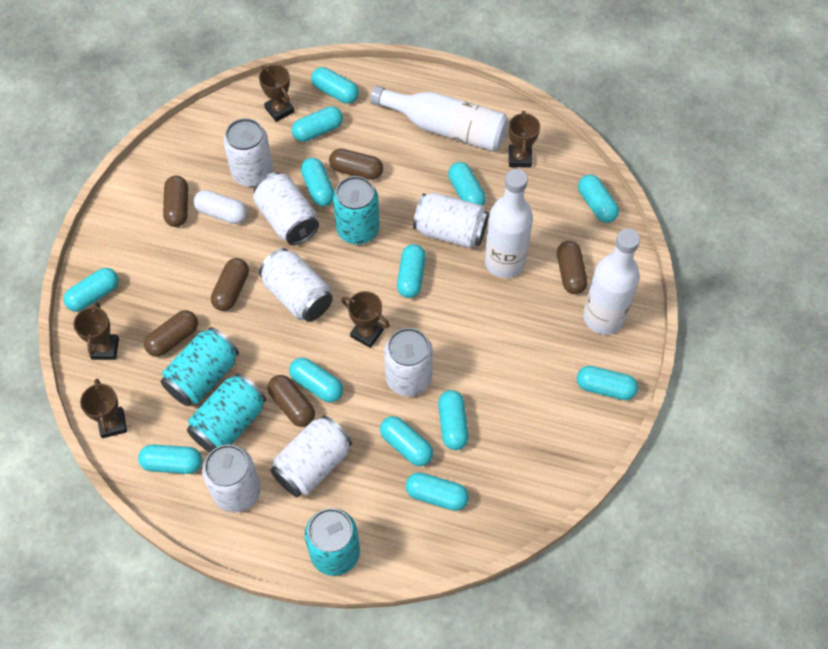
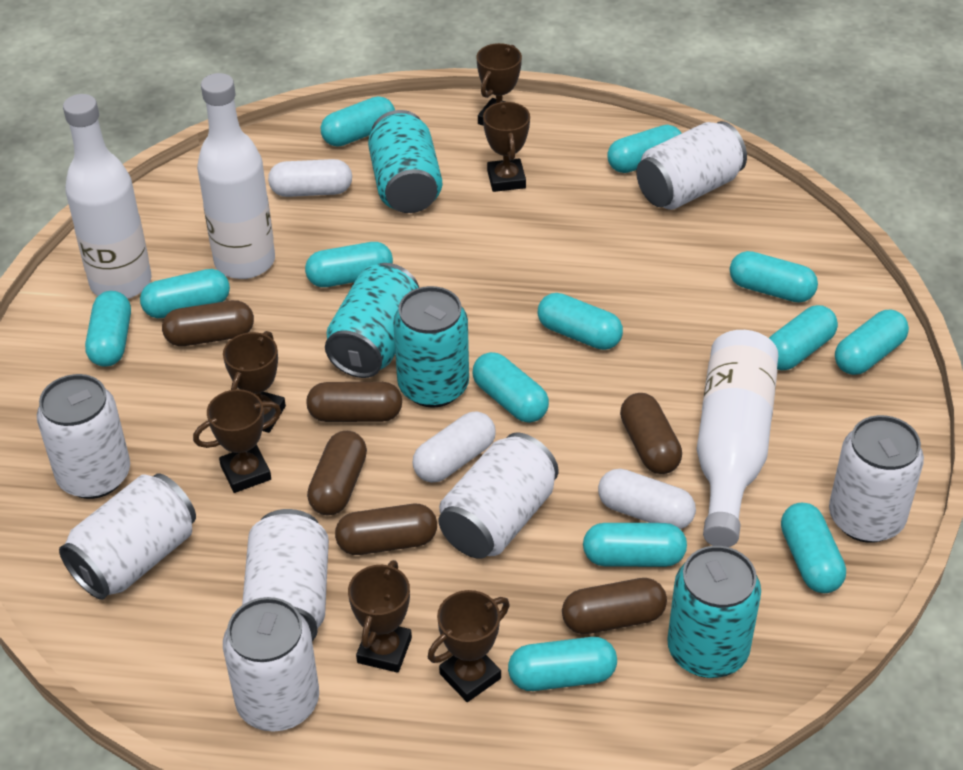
brown trophy: 5 -> 6
white capsule: 1 -> 3

